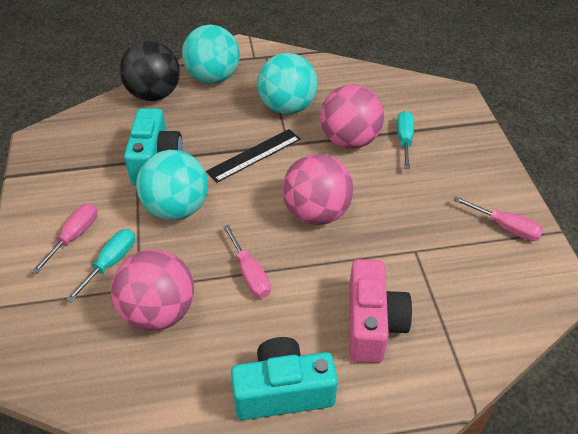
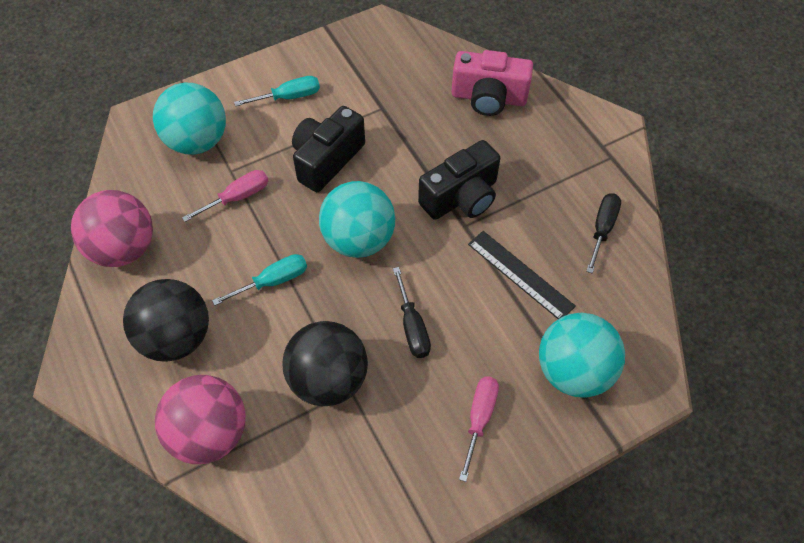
black ball: 1 -> 2
black camera: 0 -> 2
black screwdriver: 0 -> 2
pink ball: 3 -> 2
pink screwdriver: 3 -> 2
turquoise camera: 2 -> 0

